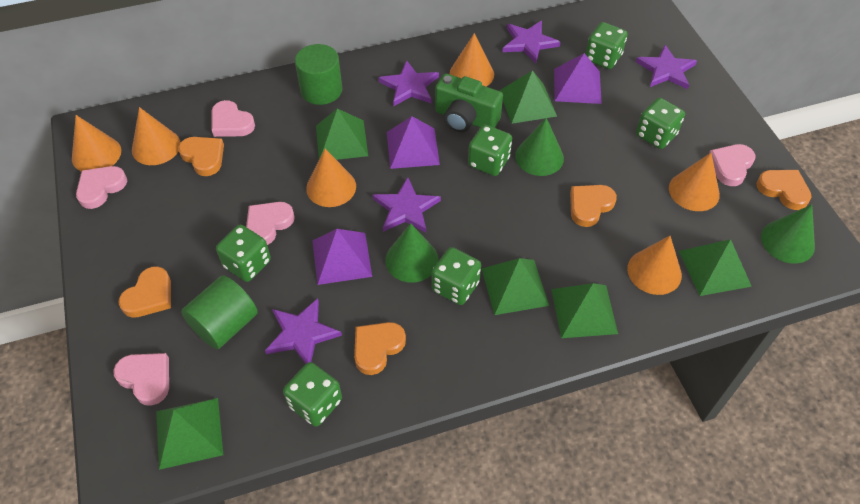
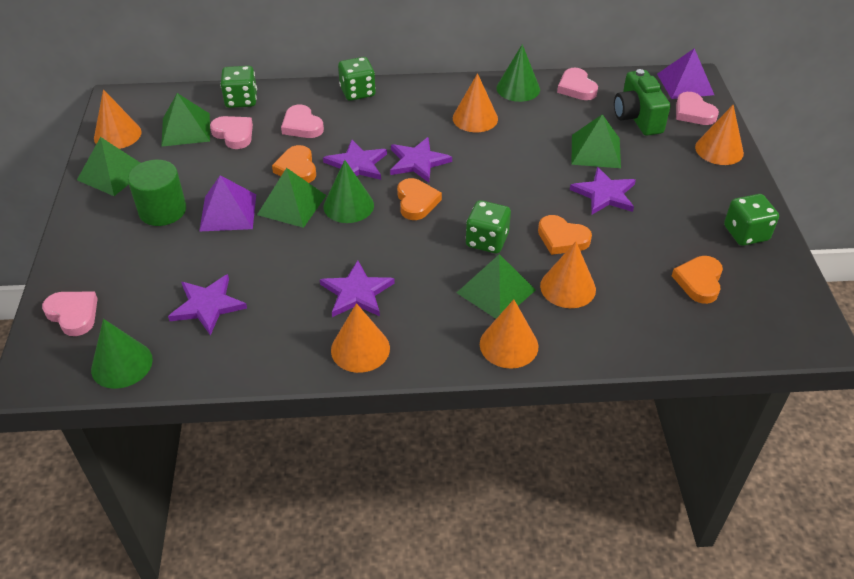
green cylinder: 2 -> 1
green dice: 6 -> 4
green pyramid: 6 -> 5
orange heart: 5 -> 4
purple pyramid: 3 -> 2

